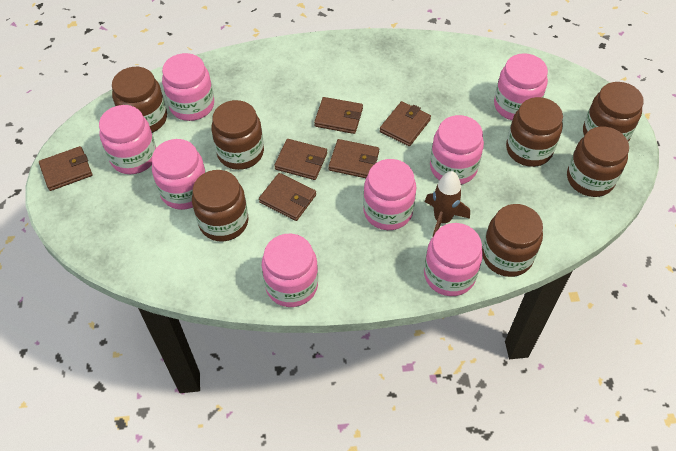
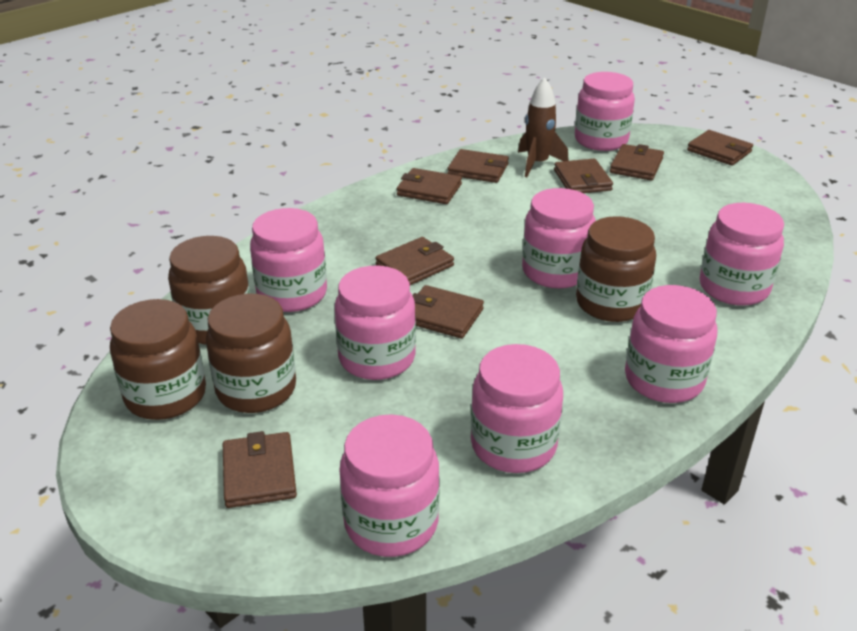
brown jar: 7 -> 4
brown wallet: 6 -> 8

